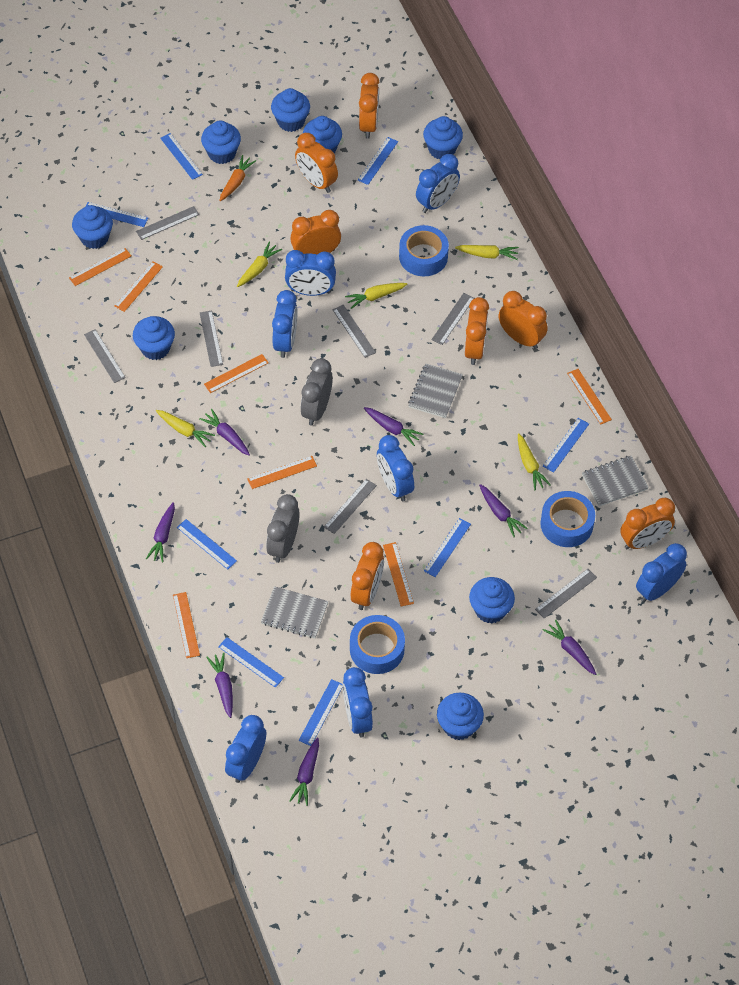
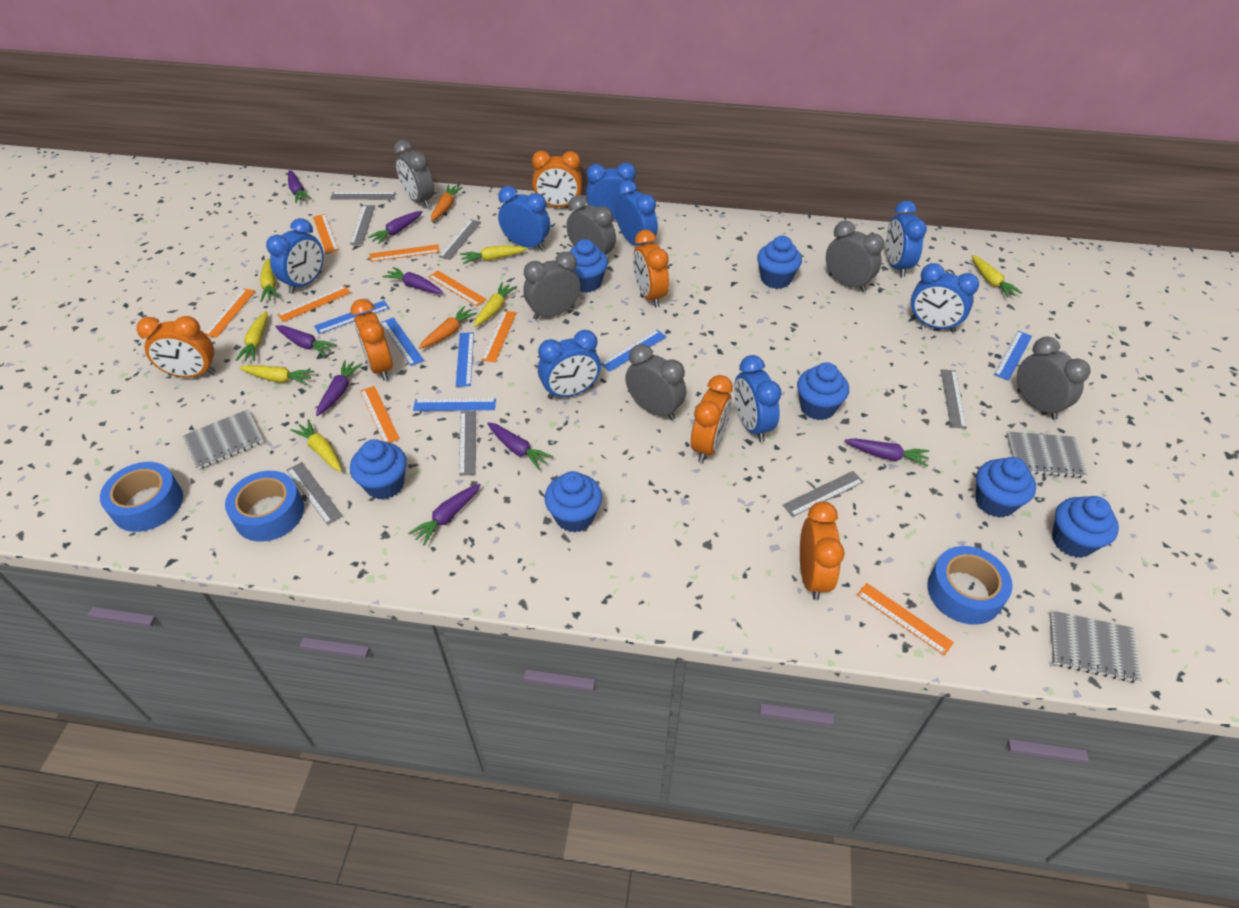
blue clock: 7 -> 8
blue cupcake: 8 -> 7
blue ruler: 8 -> 6
grey clock: 2 -> 6
orange carrot: 1 -> 2
orange clock: 7 -> 6
orange ruler: 7 -> 8
purple carrot: 7 -> 8
yellow carrot: 5 -> 7

